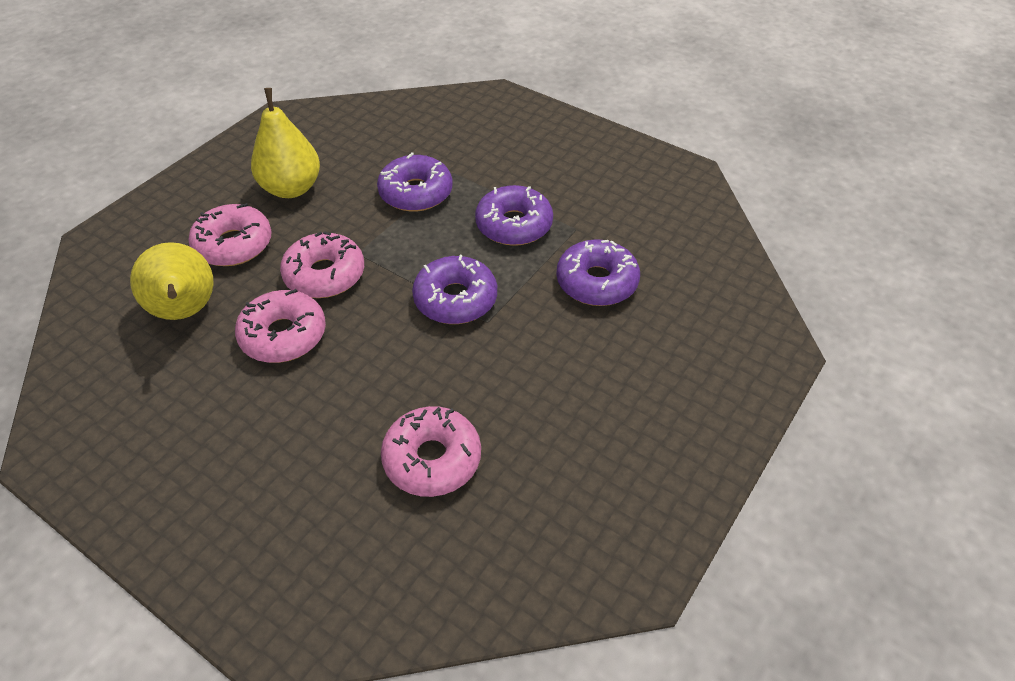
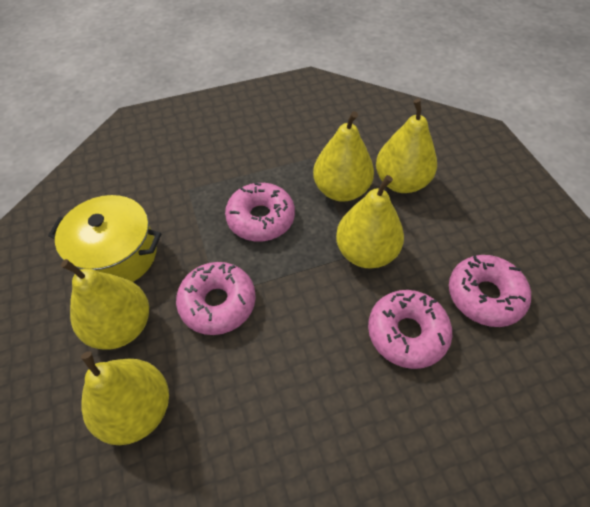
purple donut: 4 -> 0
yellow pear: 2 -> 5
yellow pot: 0 -> 1

